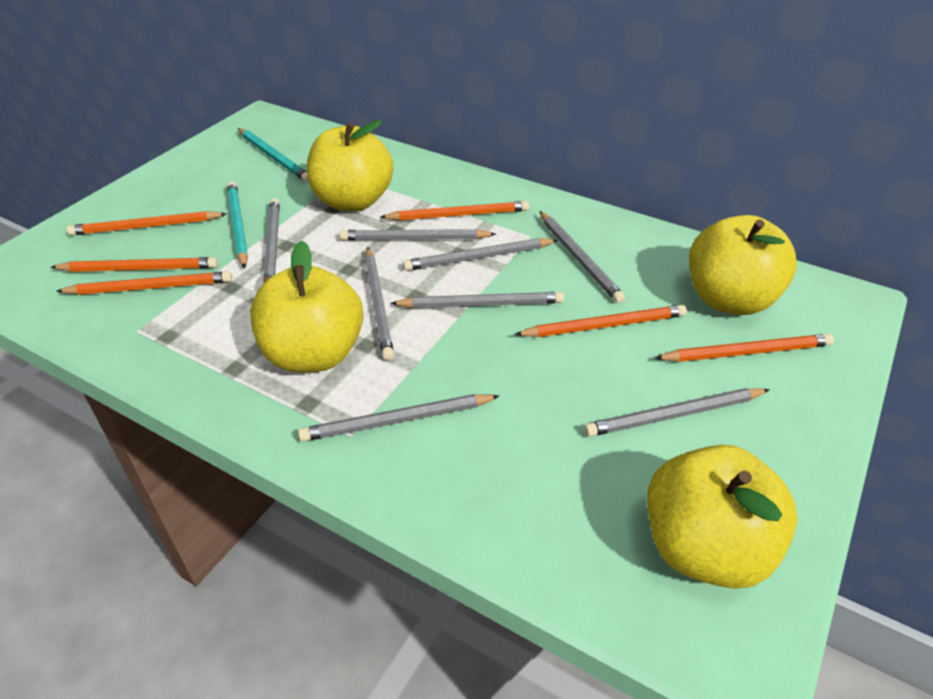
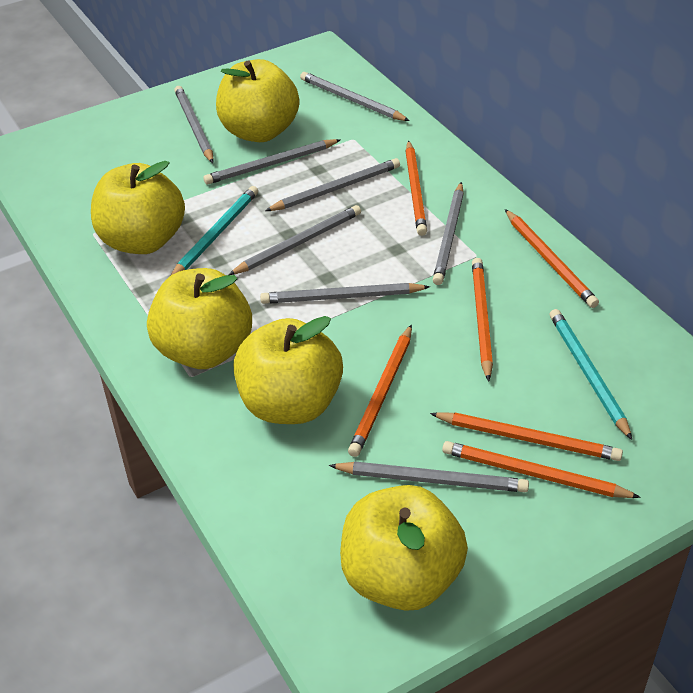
yellow apple: 4 -> 5

